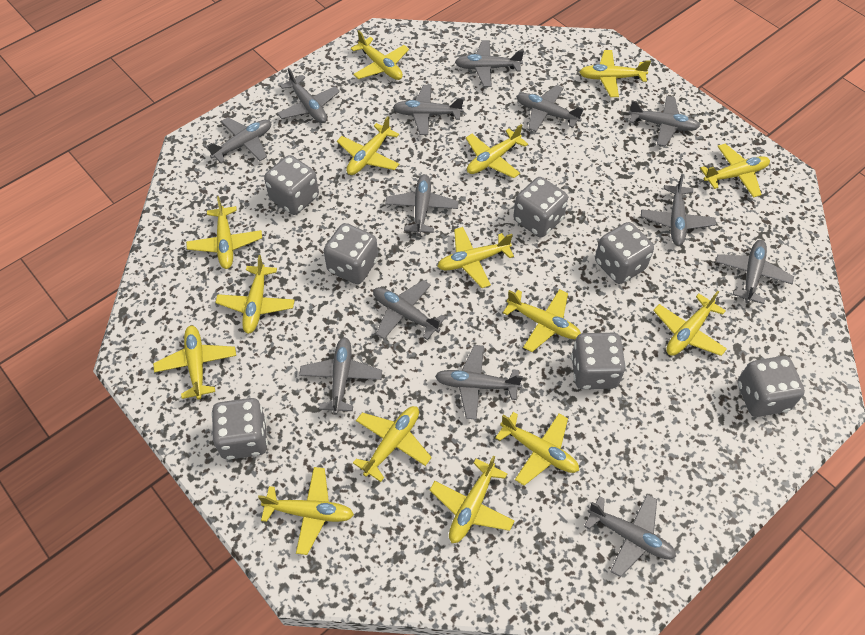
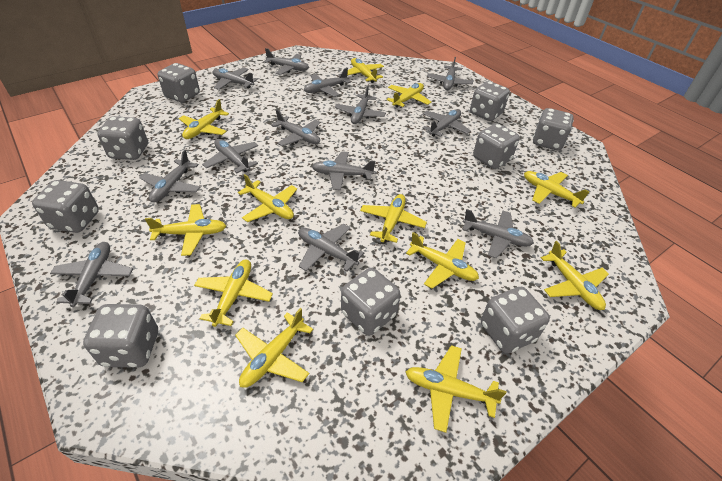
grey dice: 7 -> 9
yellow plane: 15 -> 12

